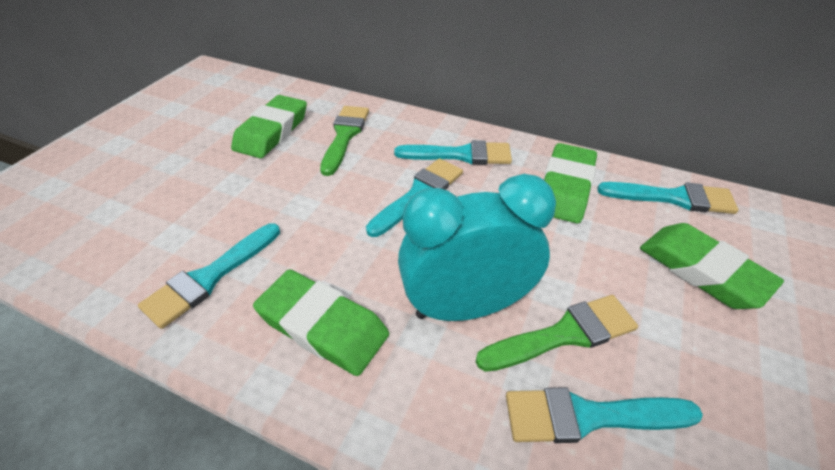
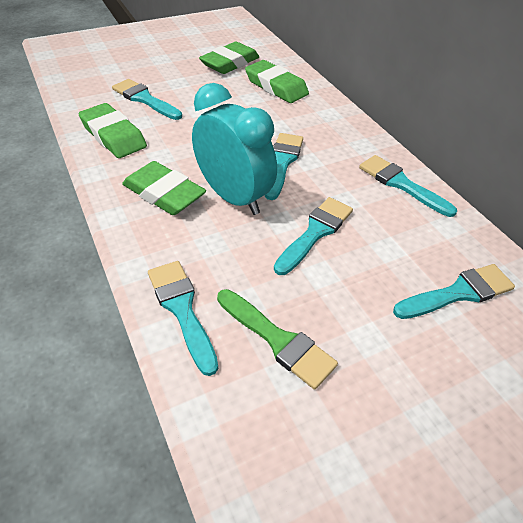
green brush: 2 -> 1
turquoise brush: 5 -> 6

